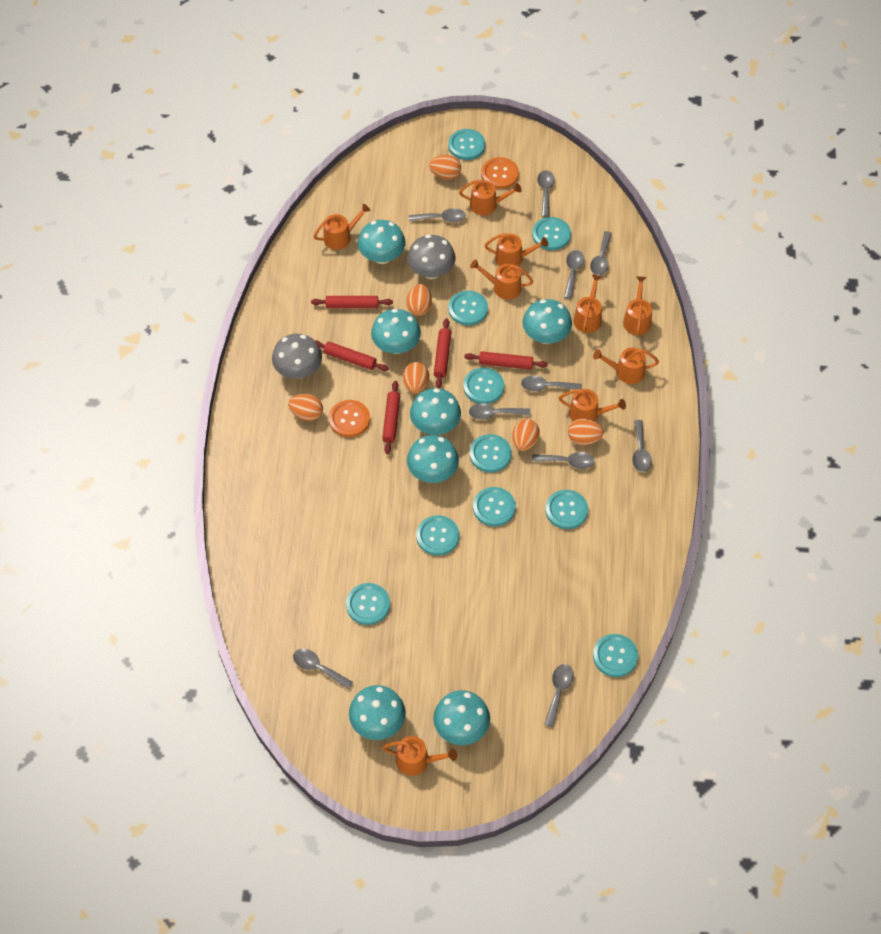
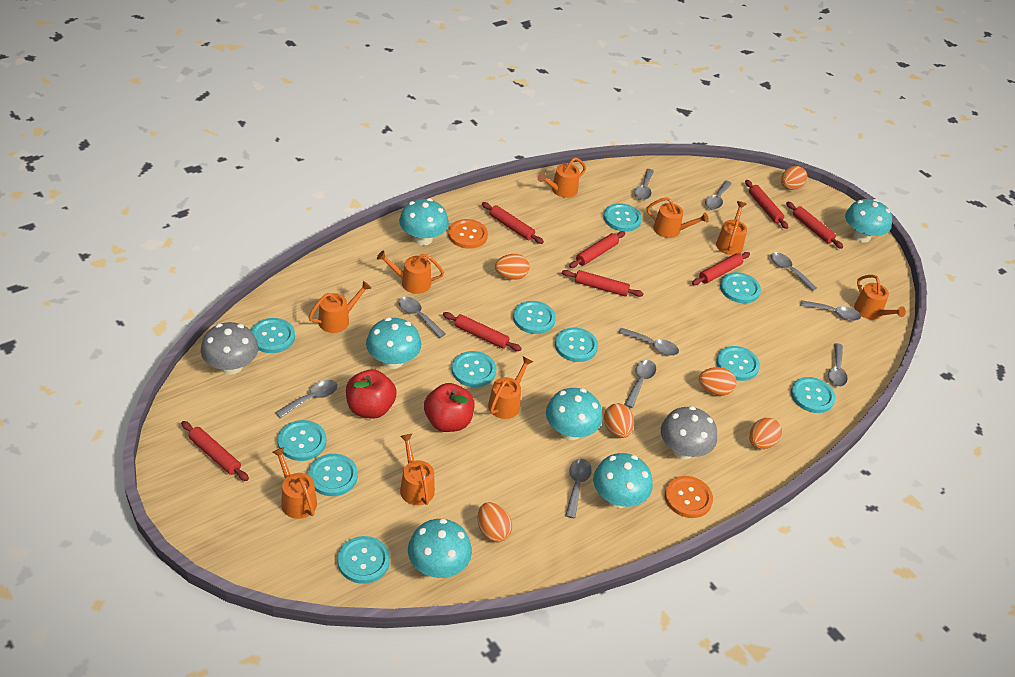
red apple: 0 -> 2
red rolling pin: 5 -> 8
turquoise button: 10 -> 11
turquoise mushroom: 7 -> 6

